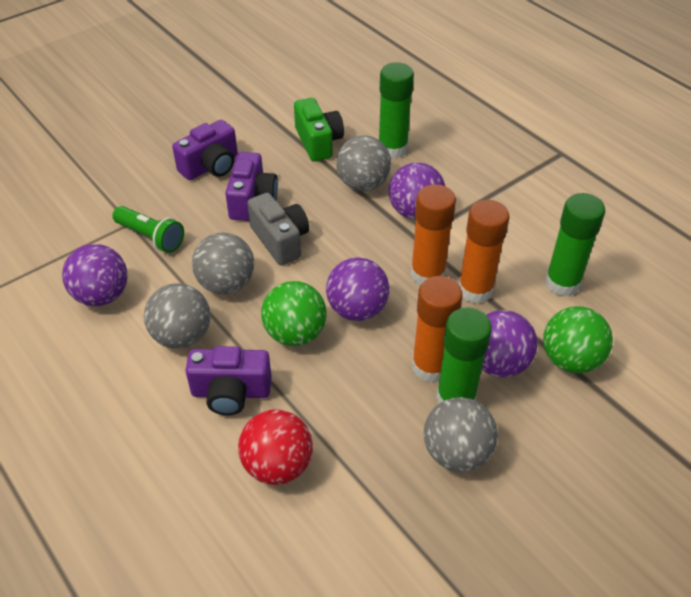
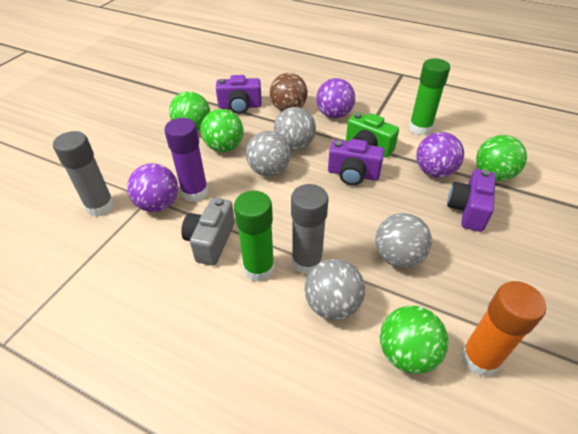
brown ball: 0 -> 1
green ball: 2 -> 4
green flashlight: 1 -> 0
green glue stick: 3 -> 2
grey glue stick: 0 -> 2
orange glue stick: 3 -> 1
purple ball: 4 -> 3
purple glue stick: 0 -> 1
red ball: 1 -> 0

